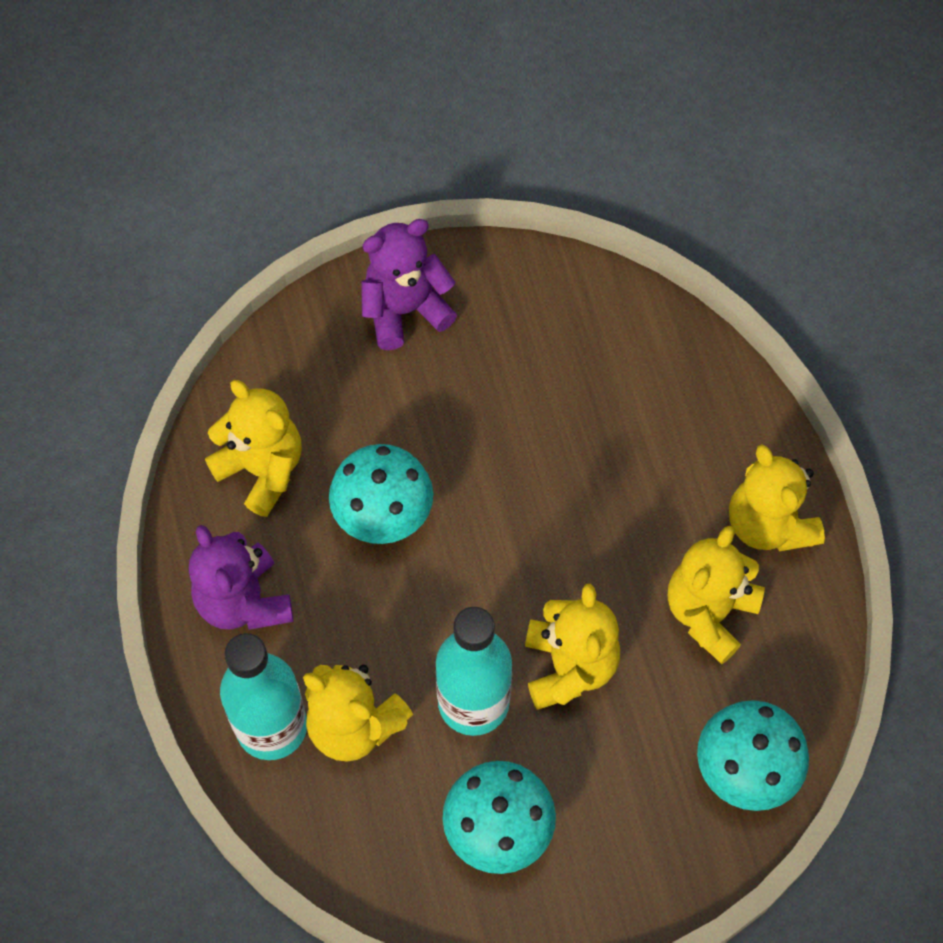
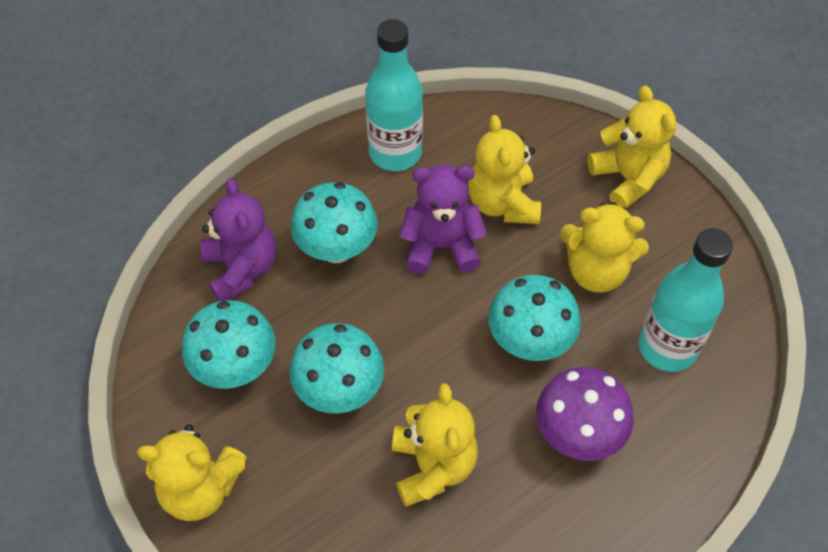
purple mushroom: 0 -> 1
turquoise mushroom: 3 -> 4

